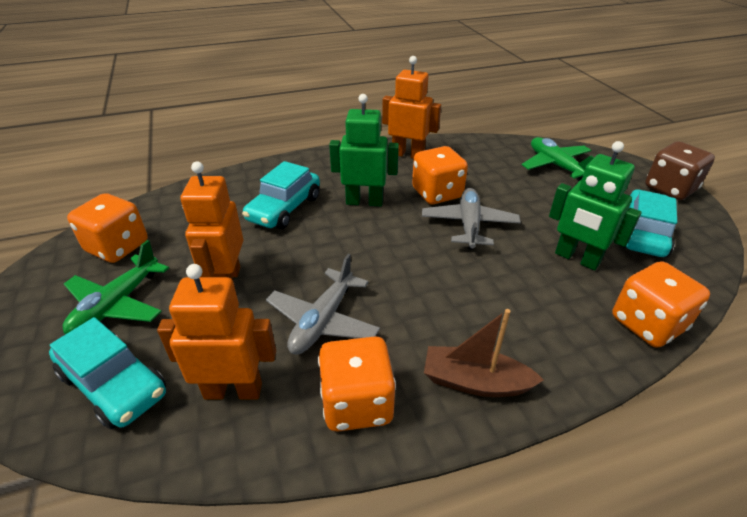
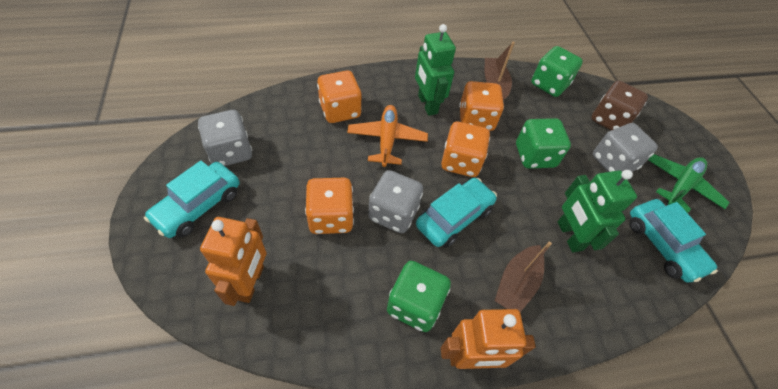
brown boat: 1 -> 2
green dice: 0 -> 3
green plane: 2 -> 1
grey dice: 0 -> 3
grey plane: 2 -> 0
orange plane: 0 -> 1
orange robot: 3 -> 2

